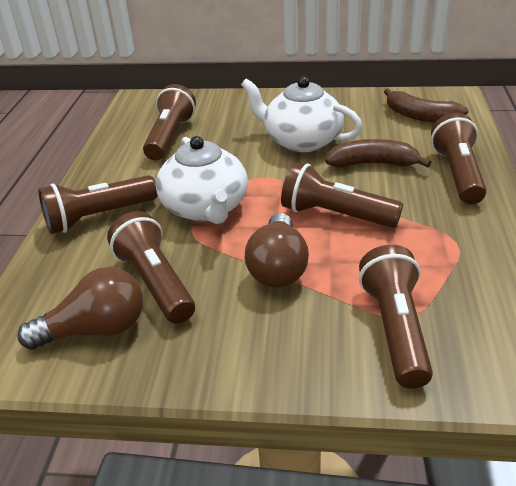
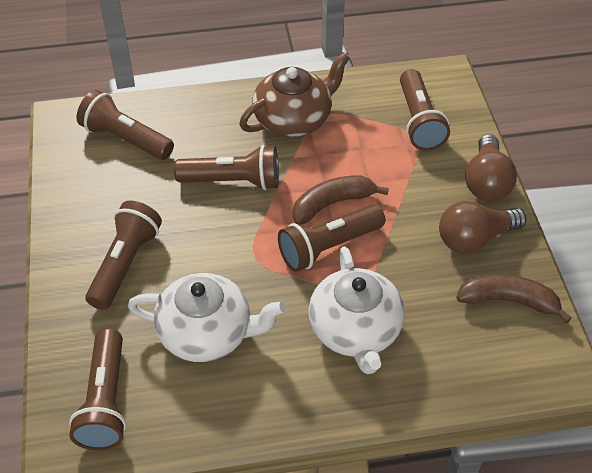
brown teapot: 0 -> 1

